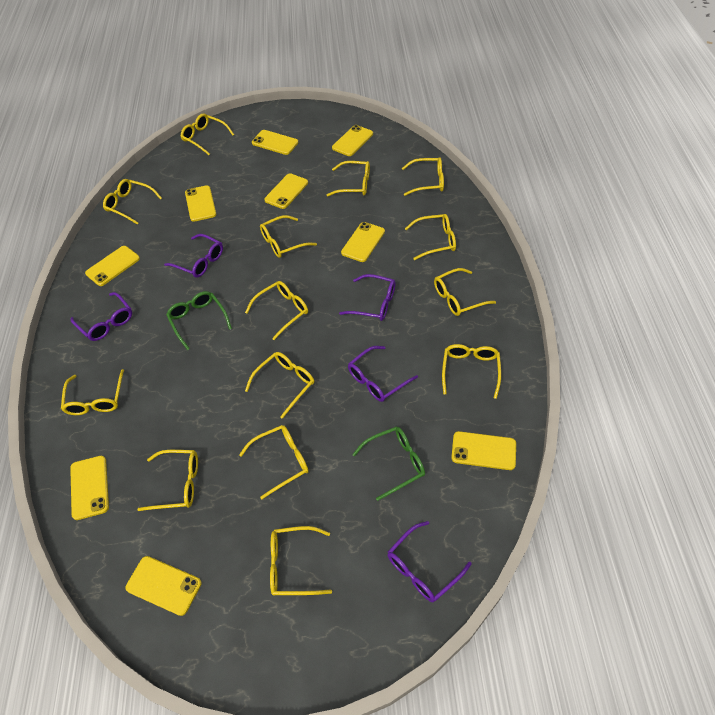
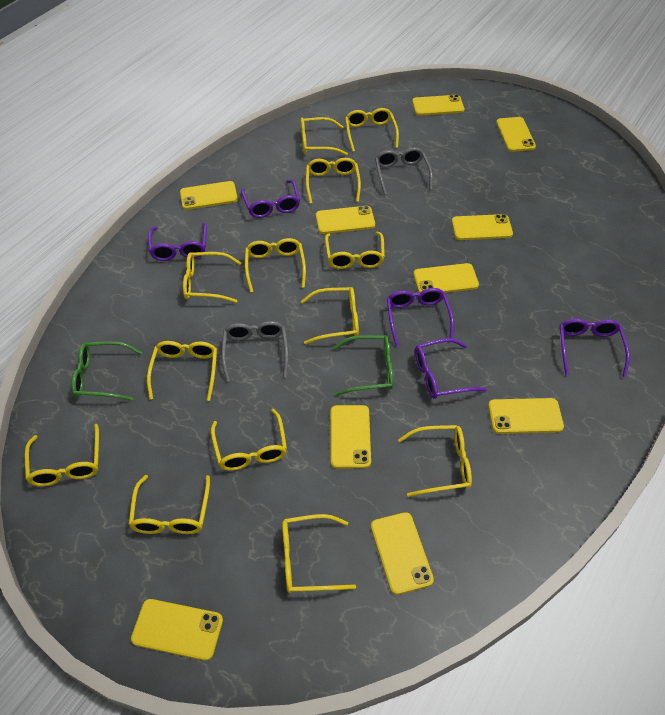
grey glasses: 0 -> 2
yellow glasses: 14 -> 13
yellow phone: 9 -> 10

